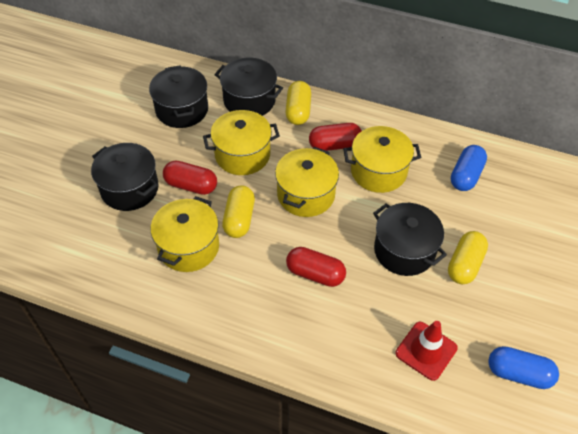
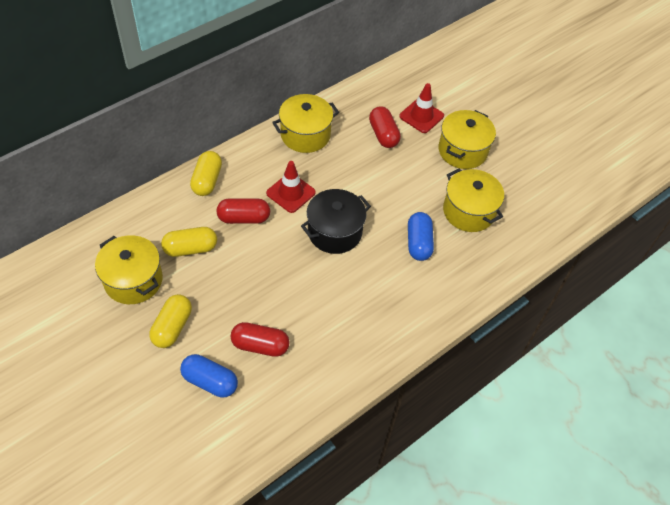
black pot: 4 -> 1
red traffic cone: 1 -> 2

